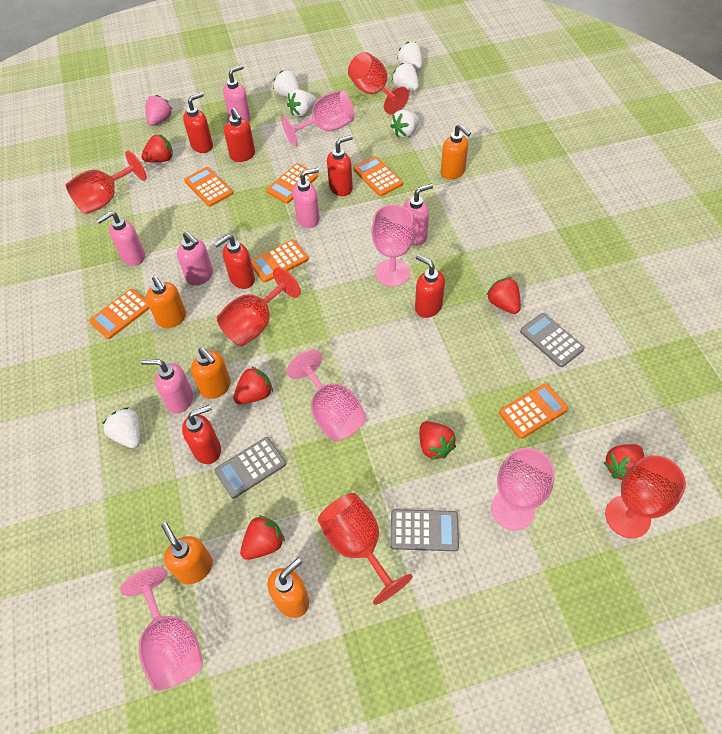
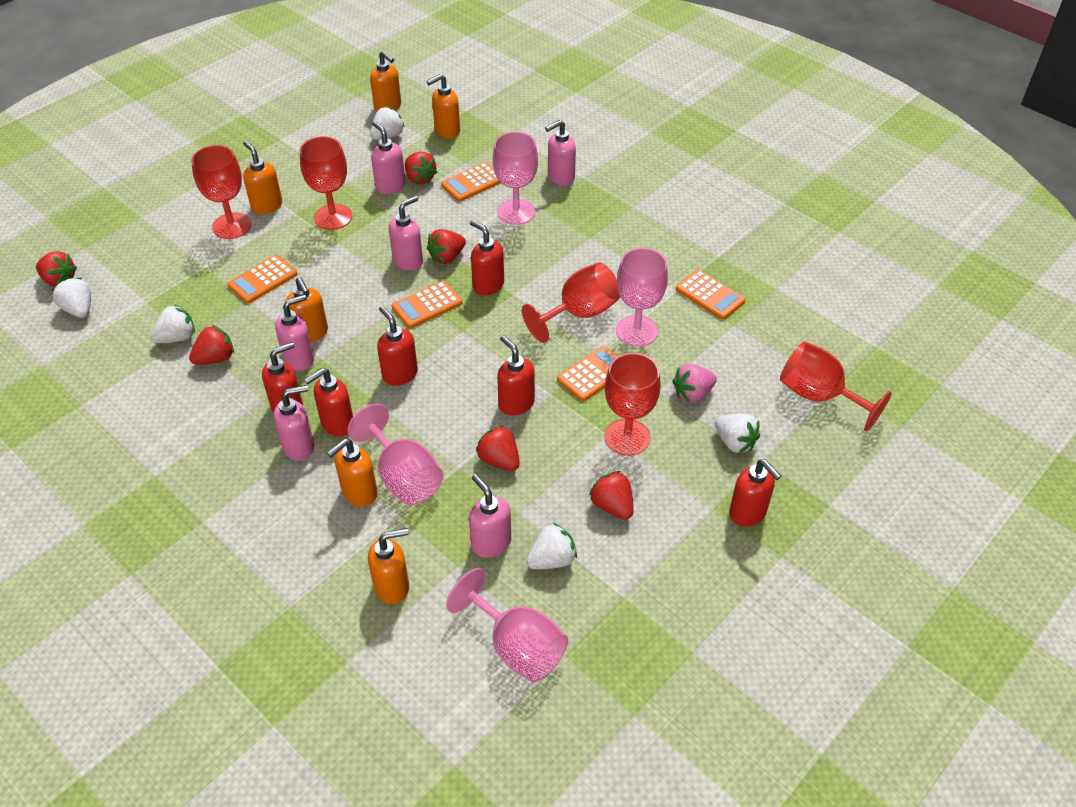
grey calculator: 3 -> 0
orange calculator: 6 -> 5
orange soap dispenser: 5 -> 6
pink goblet: 5 -> 4
white strawberry: 6 -> 5

